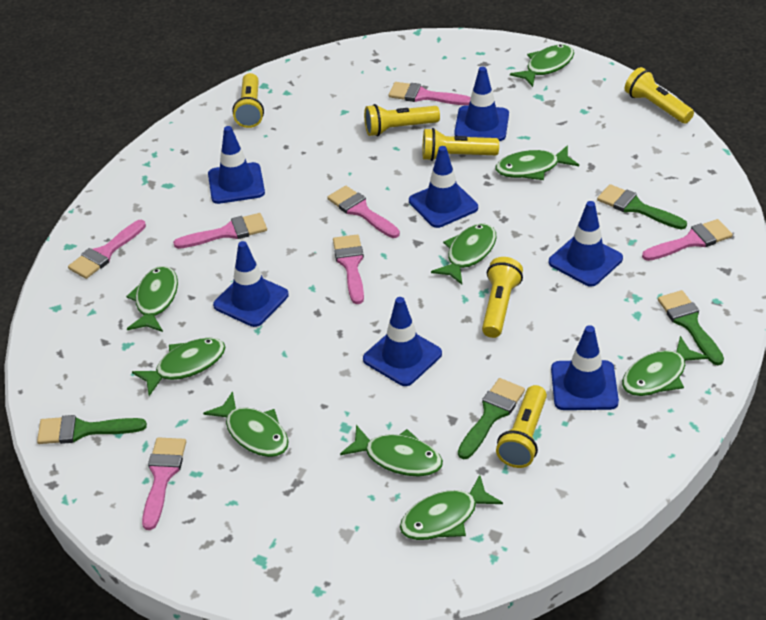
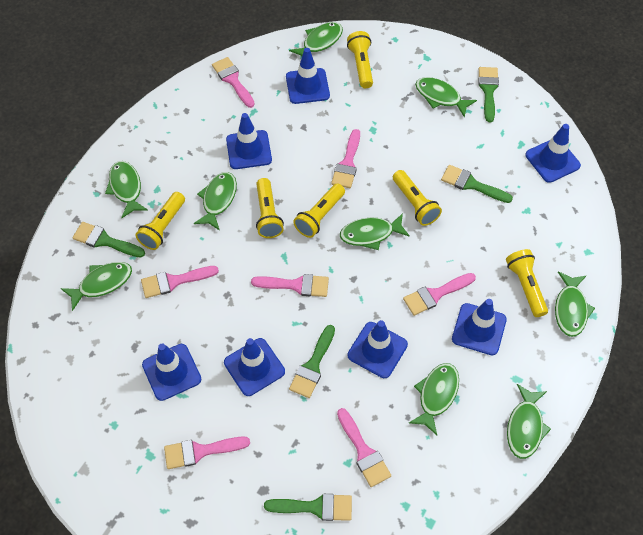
green brush: 4 -> 5

